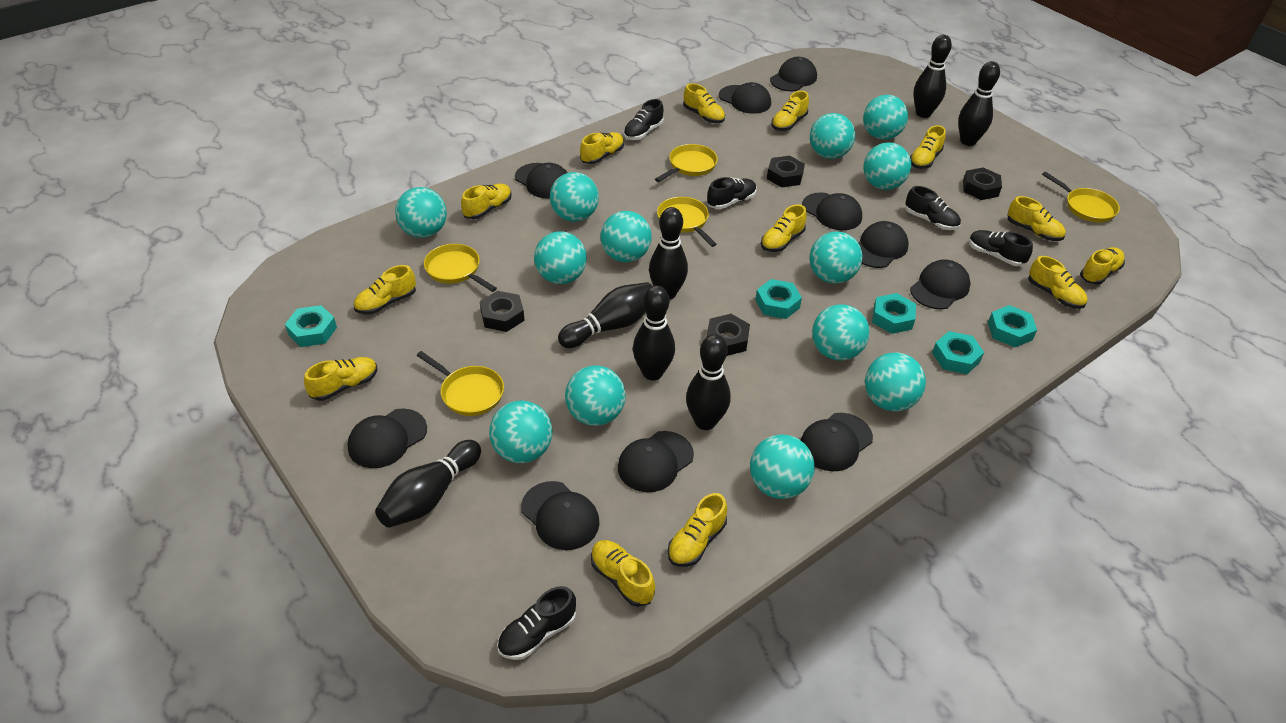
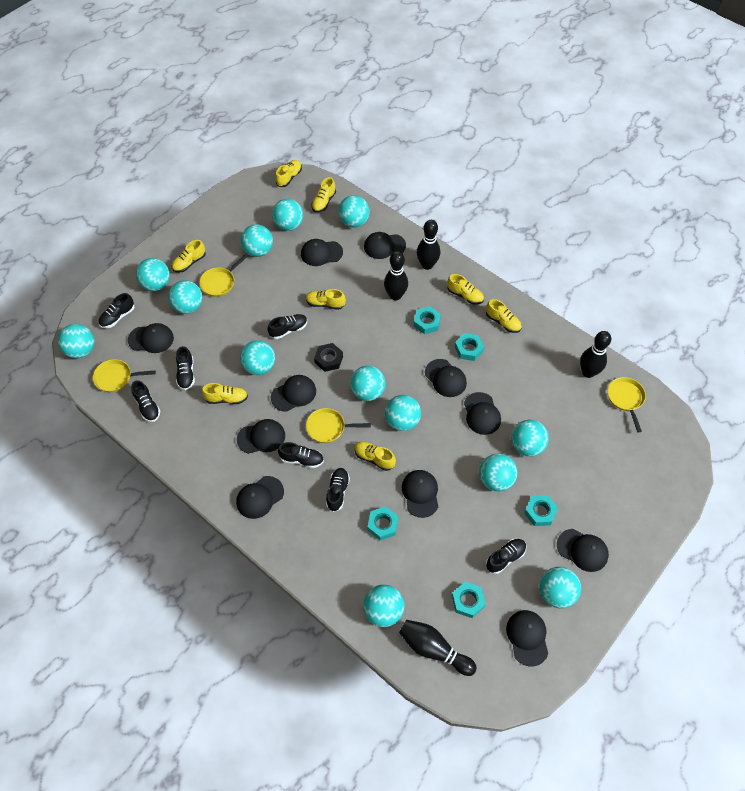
black bowling pin: 7 -> 4
black cap: 10 -> 11
black nut: 4 -> 1
black shoe: 5 -> 7
yellow pan: 5 -> 4
yellow shoe: 13 -> 8

